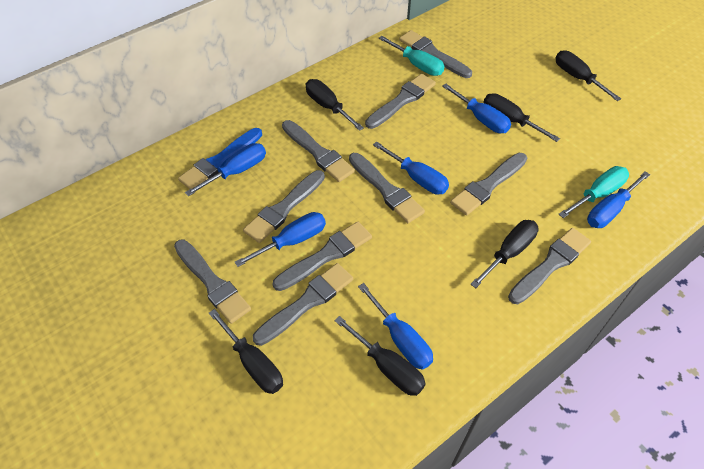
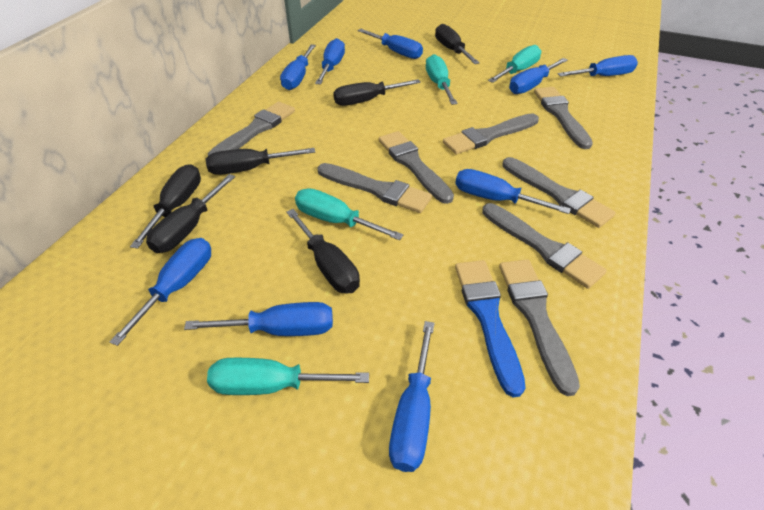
blue screwdriver: 6 -> 9
grey brush: 10 -> 8
turquoise screwdriver: 2 -> 4

